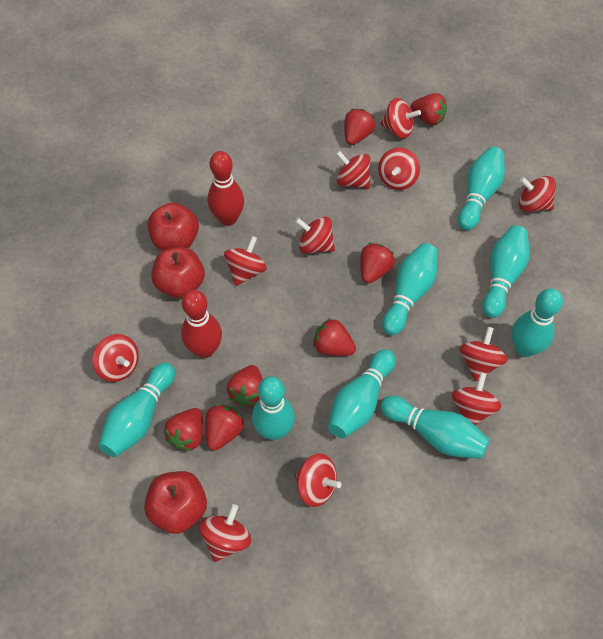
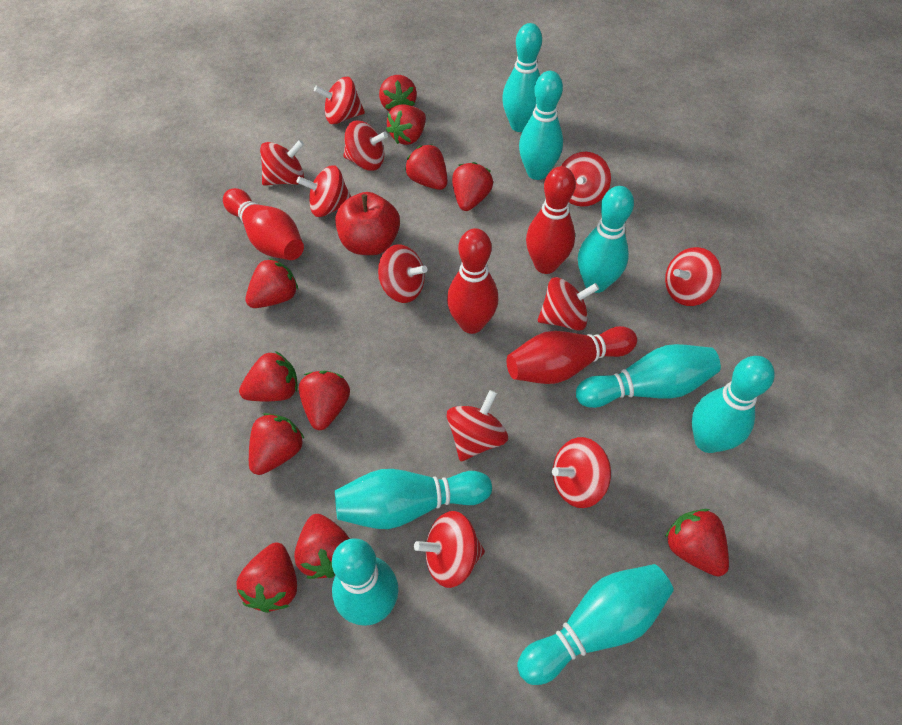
red apple: 3 -> 1
red bowling pin: 2 -> 4
red strawberry: 7 -> 11

